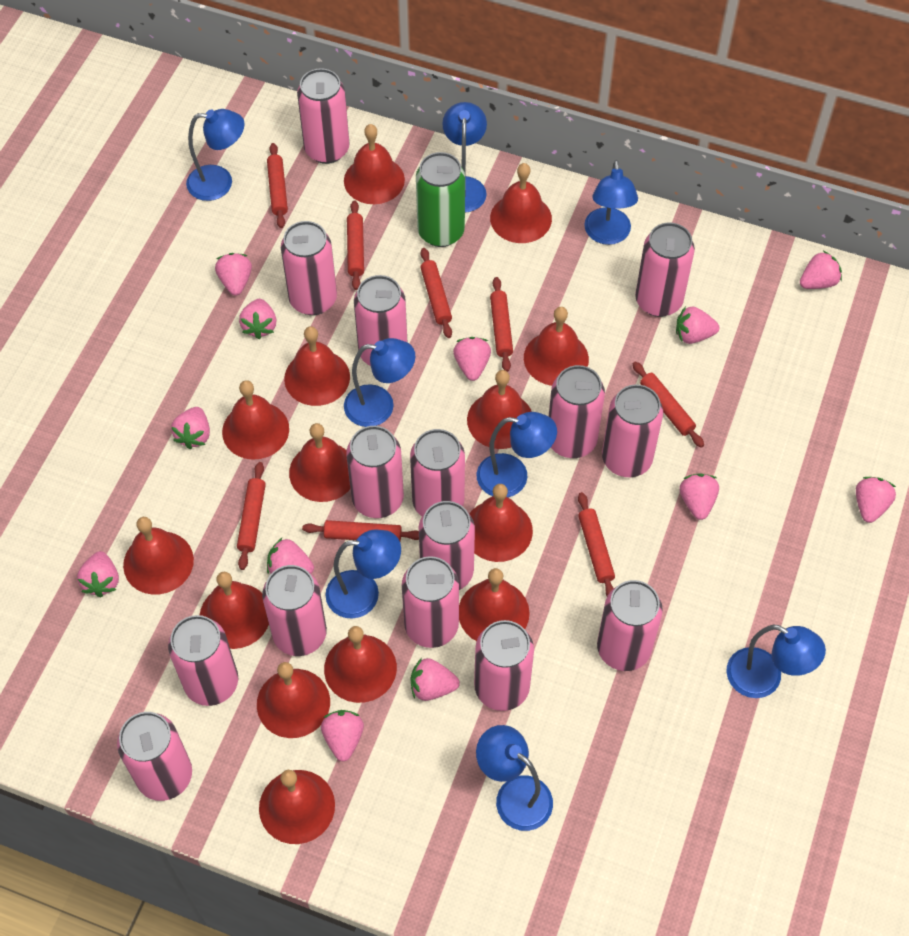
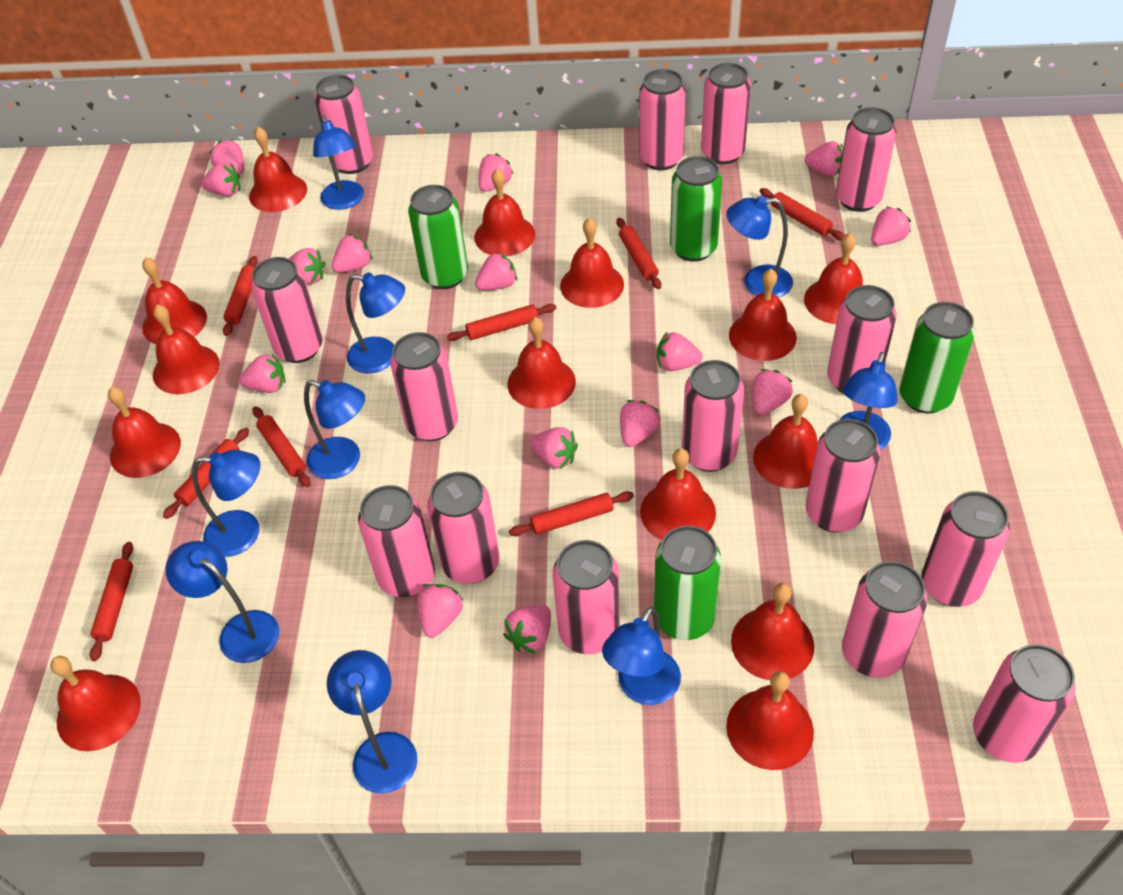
blue lamp: 8 -> 9
green can: 1 -> 4
pink strawberry: 12 -> 15

